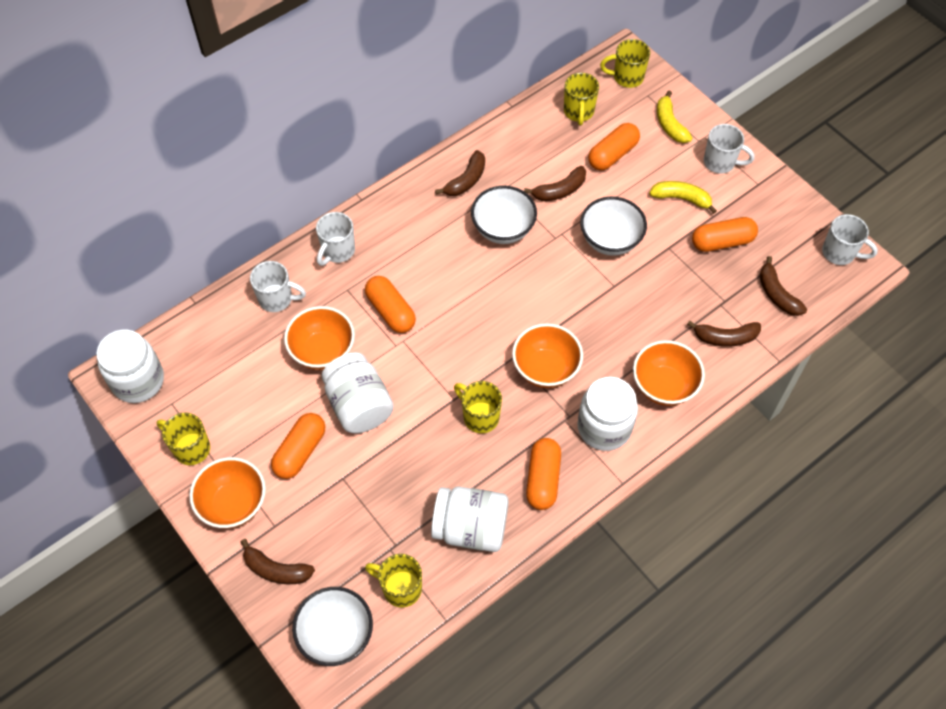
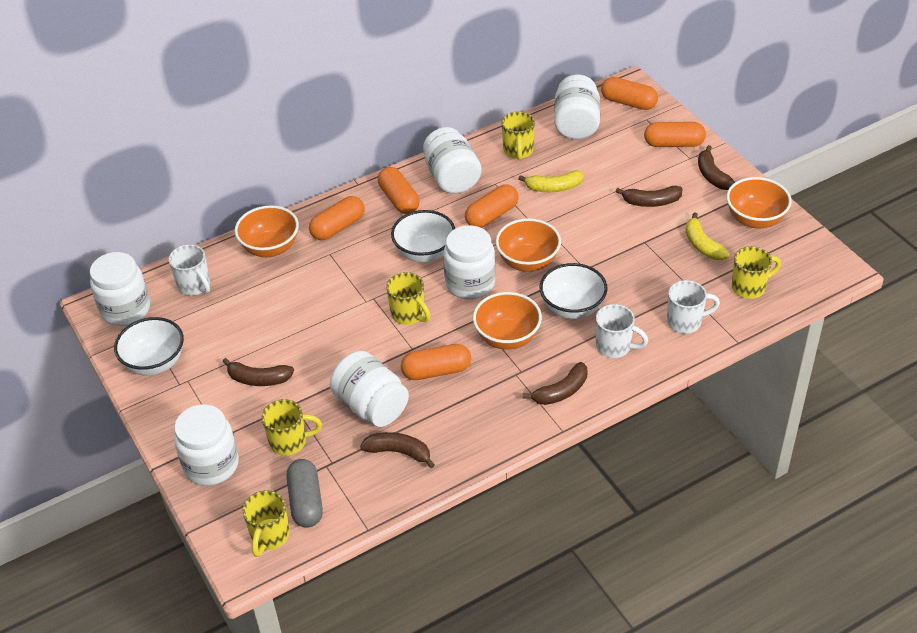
grey capsule: 0 -> 1
orange capsule: 5 -> 6
white jar: 4 -> 6
white mug: 4 -> 3

